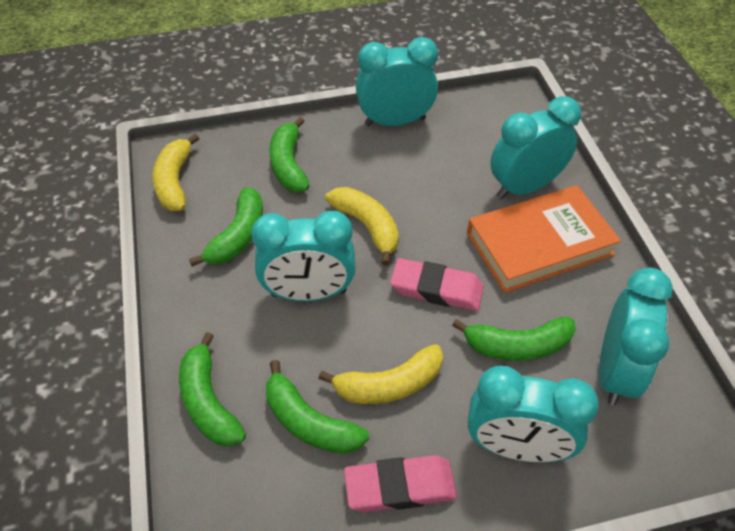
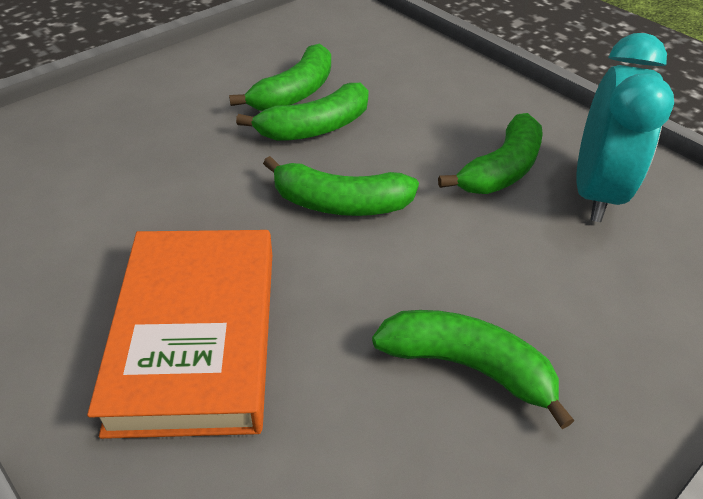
pink eraser: 2 -> 0
turquoise clock: 5 -> 1
yellow banana: 3 -> 0

